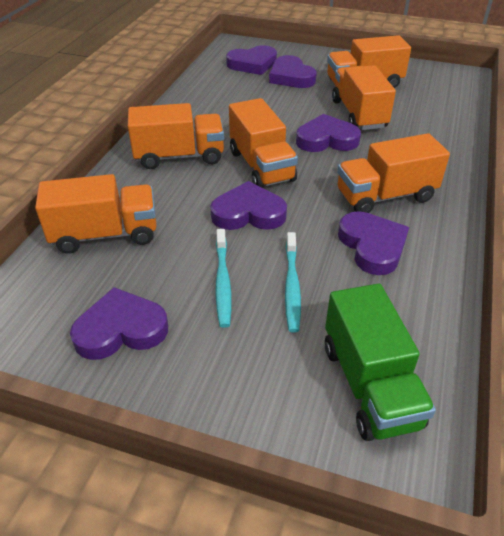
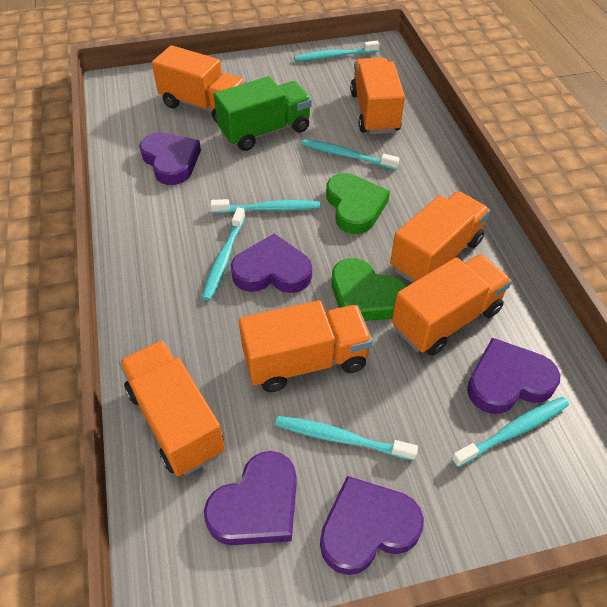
green heart: 0 -> 2
purple heart: 6 -> 5
turquoise toothbrush: 2 -> 6

